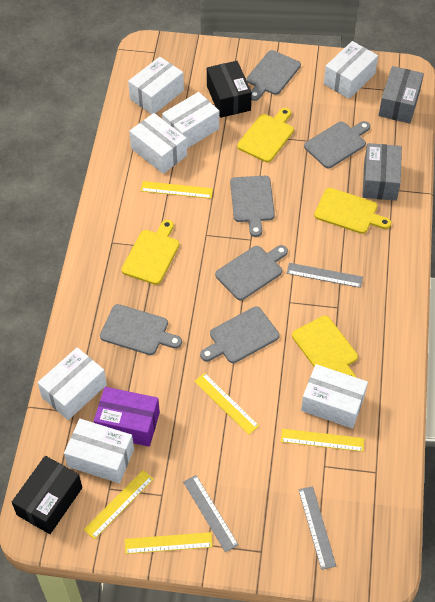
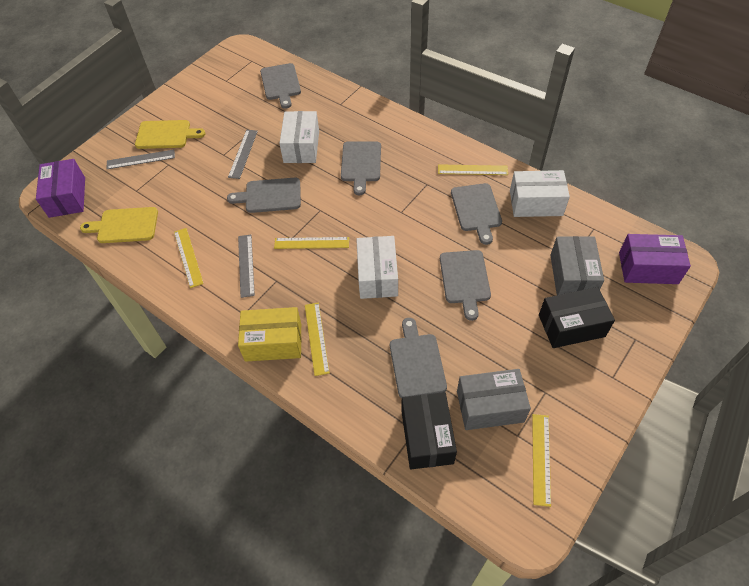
purple box: 1 -> 2
white box: 7 -> 3
yellow box: 0 -> 1
yellow cutting board: 4 -> 2

